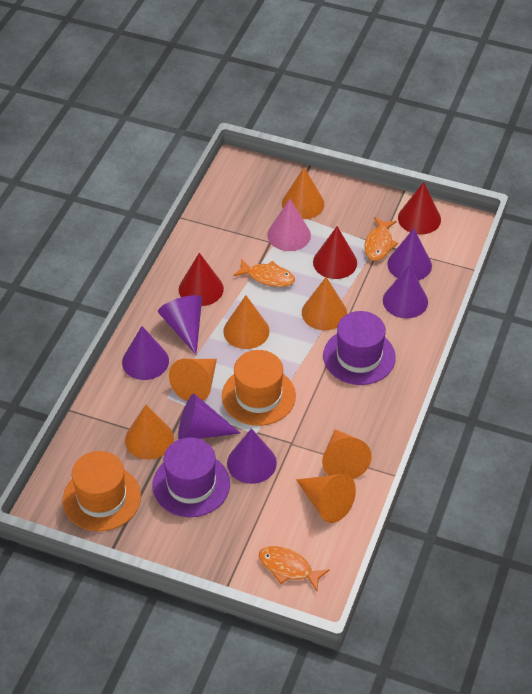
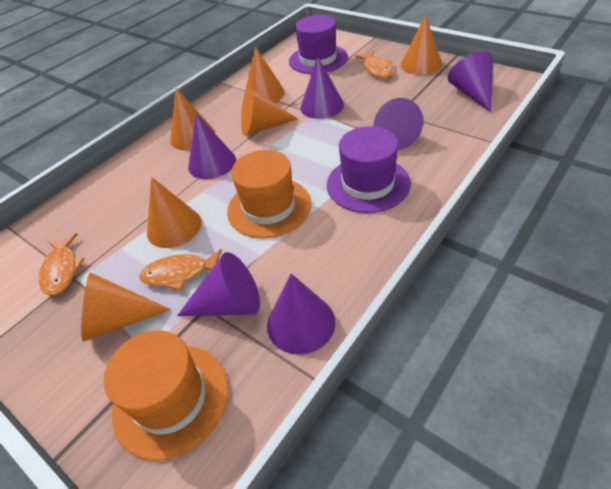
orange cone: 7 -> 6
pink cone: 1 -> 0
red cone: 3 -> 0

